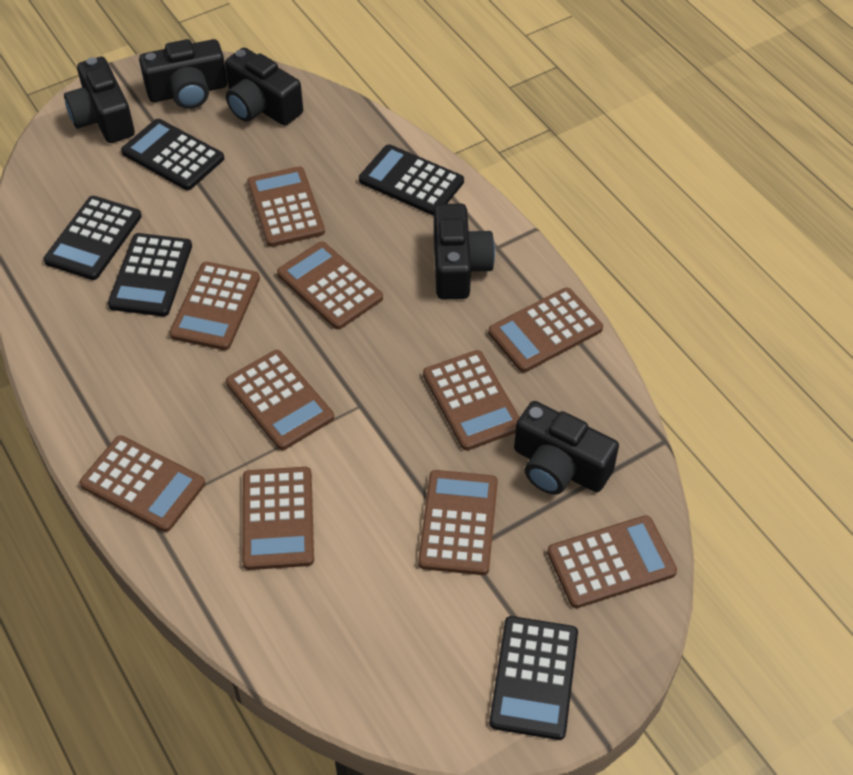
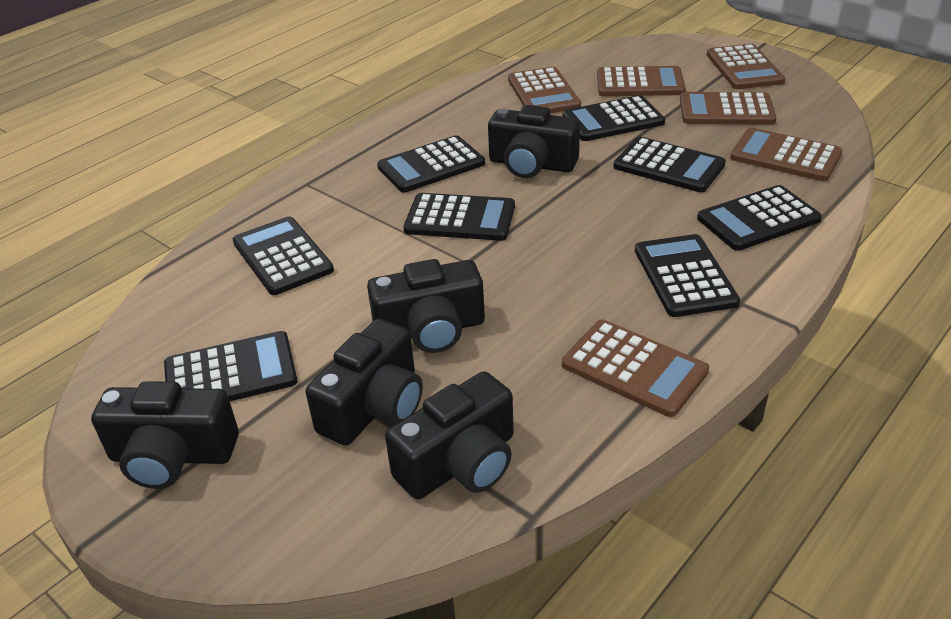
black calculator: 5 -> 8
brown calculator: 10 -> 6

